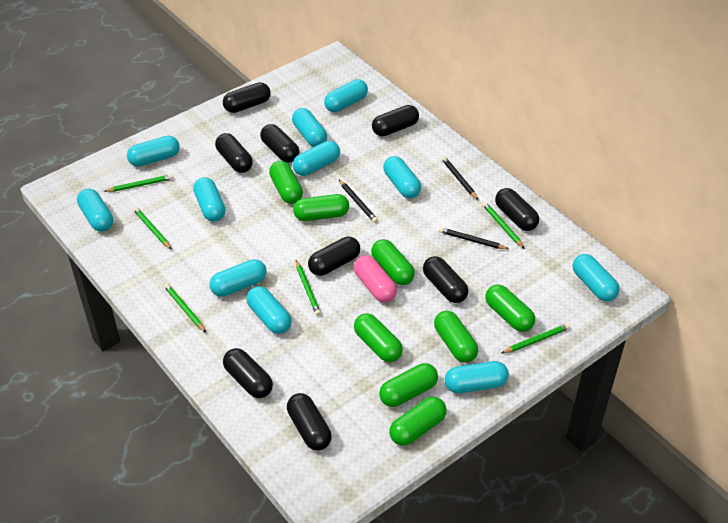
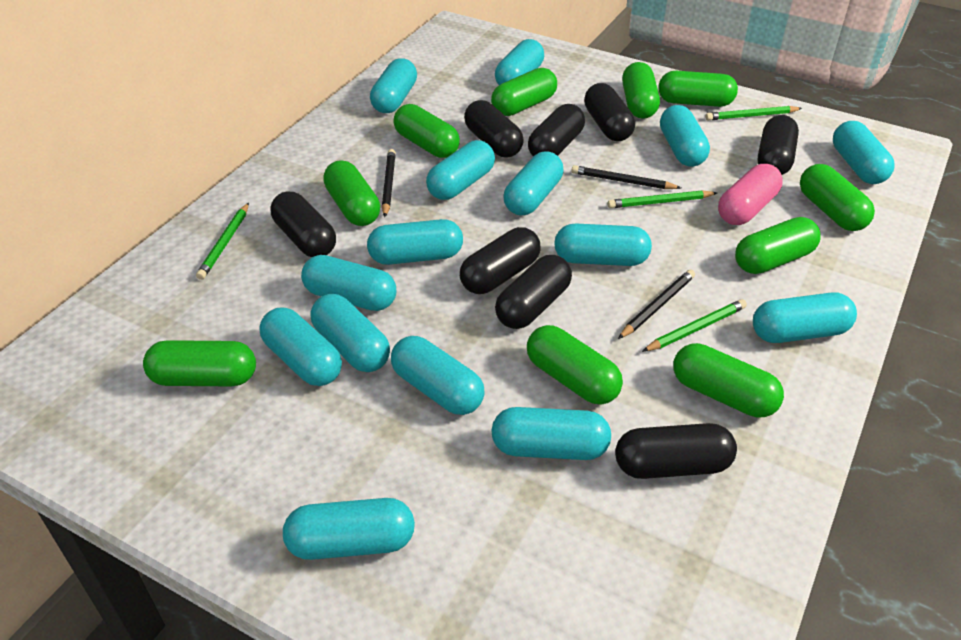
black capsule: 9 -> 8
green capsule: 8 -> 10
green pencil: 6 -> 4
turquoise capsule: 11 -> 15

